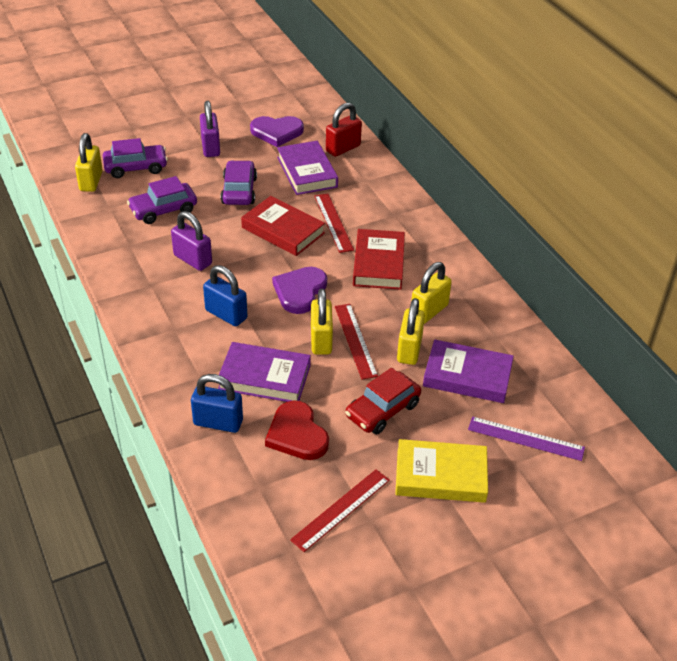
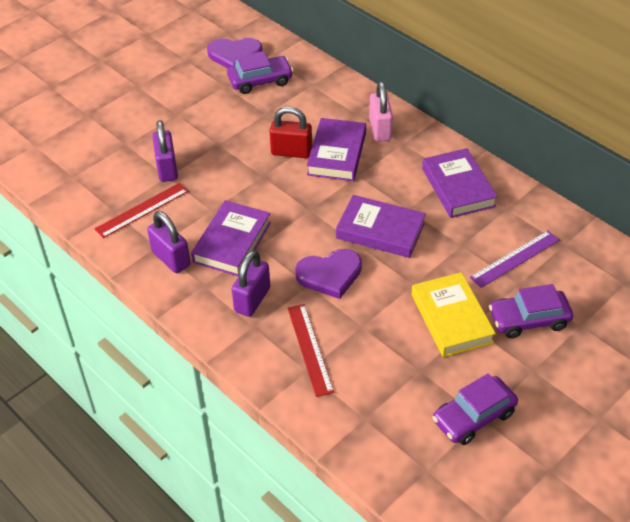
blue padlock: 2 -> 0
pink padlock: 0 -> 1
purple book: 3 -> 4
purple padlock: 2 -> 3
red book: 2 -> 0
red car: 1 -> 0
red heart: 1 -> 0
red ruler: 3 -> 2
yellow padlock: 4 -> 0

